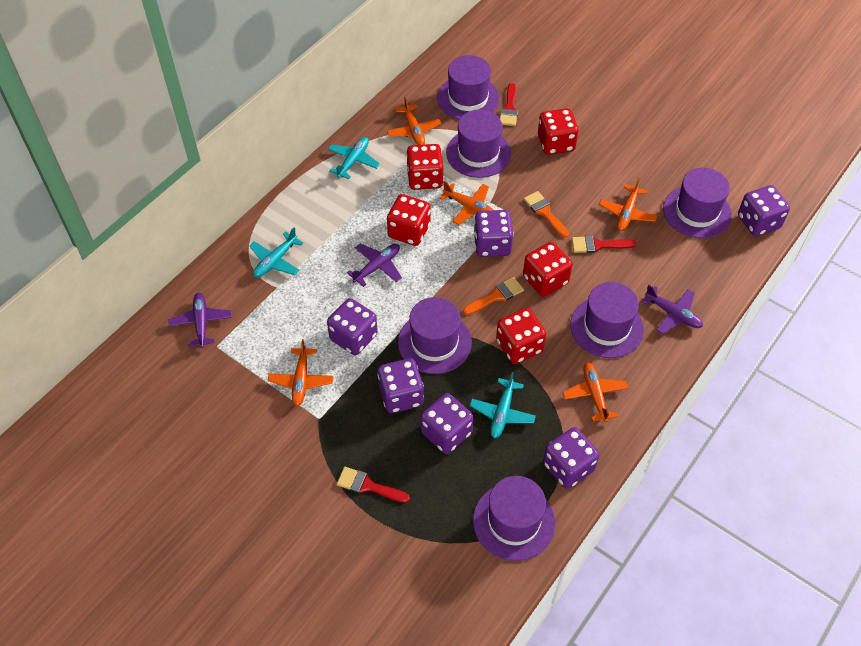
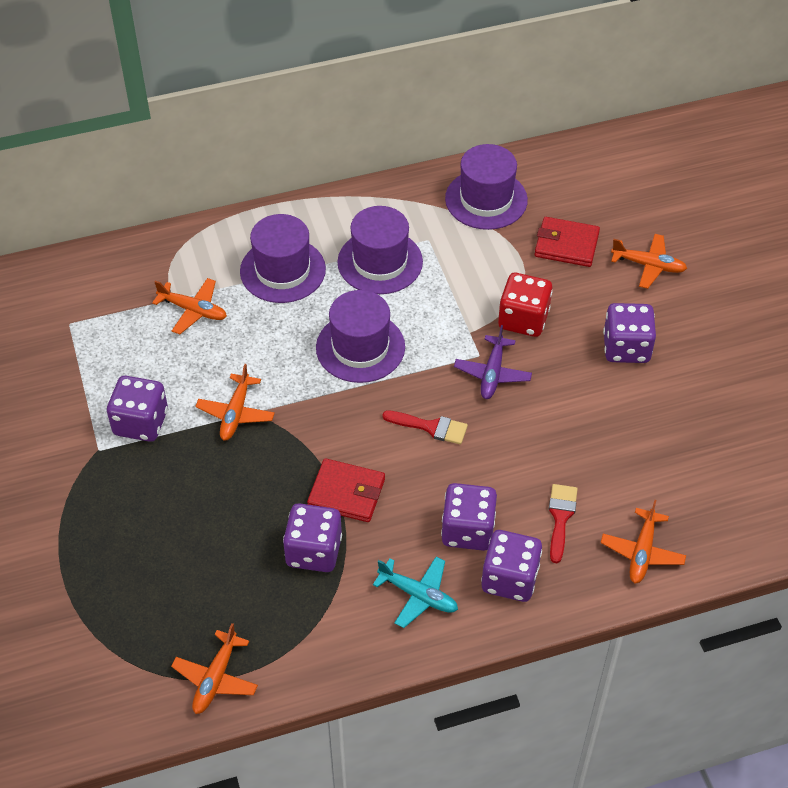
orange brush: 2 -> 0
purple dice: 6 -> 5
purple hat: 6 -> 4
purple plane: 3 -> 1
red brush: 3 -> 2
red dice: 5 -> 1
red wallet: 0 -> 2
turquoise plane: 3 -> 1

